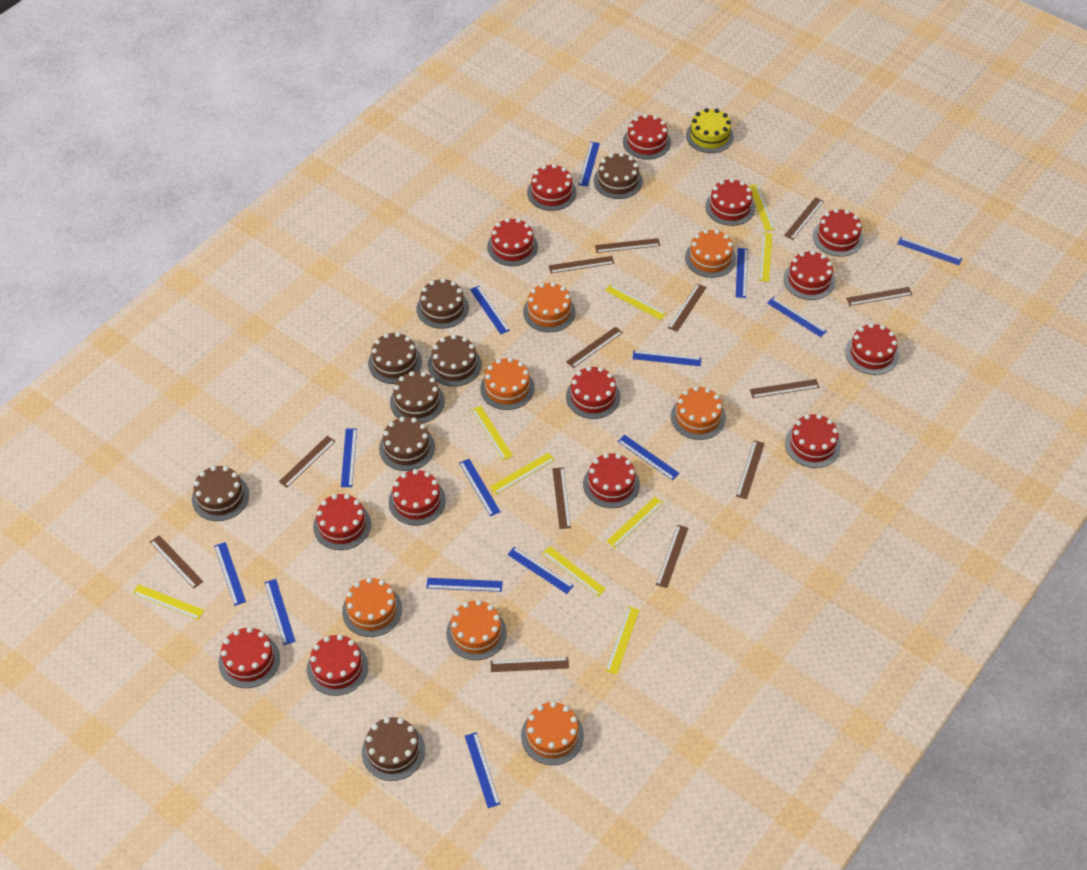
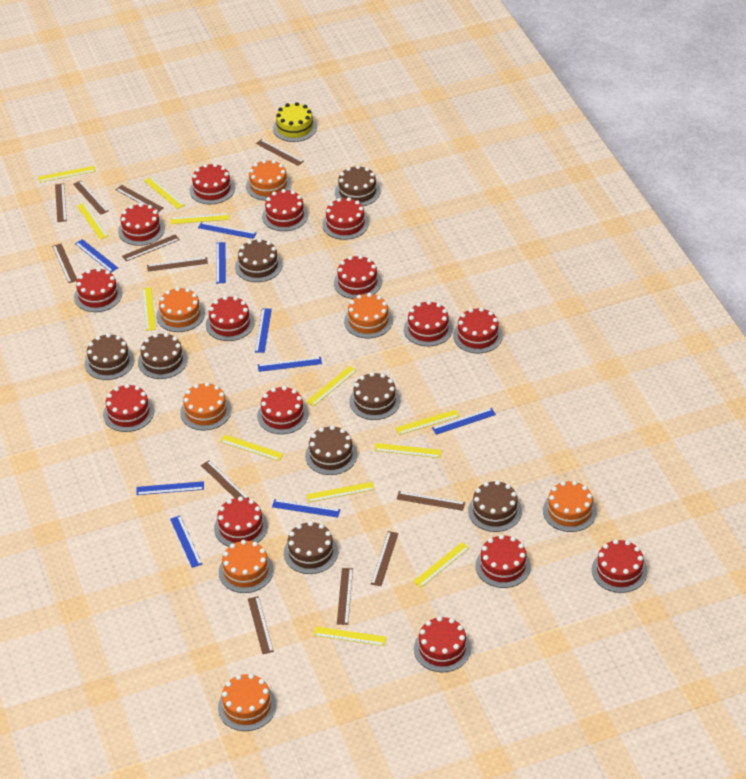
blue ruler: 14 -> 9
brown ruler: 13 -> 12
red cake: 14 -> 15
yellow ruler: 9 -> 12

